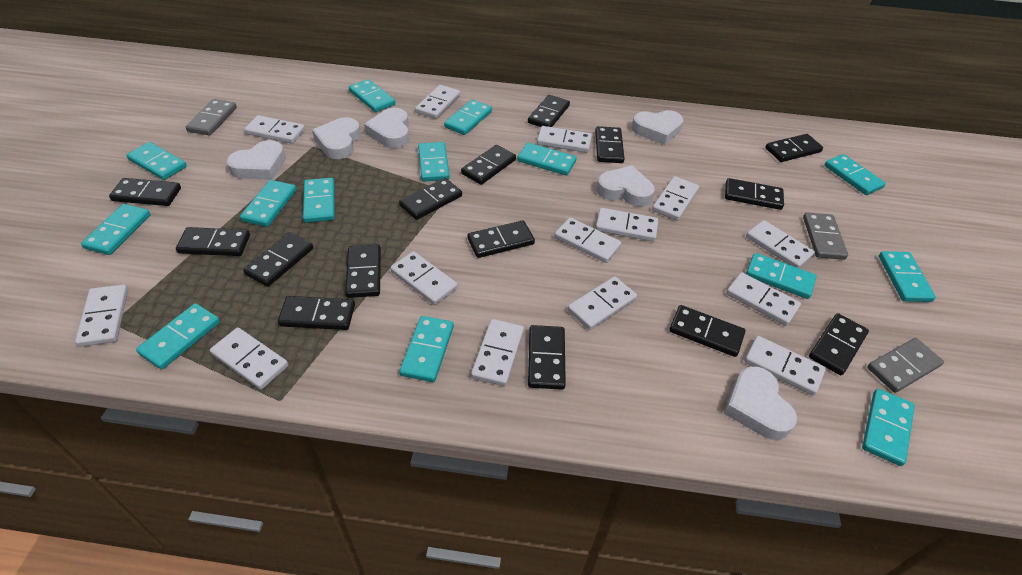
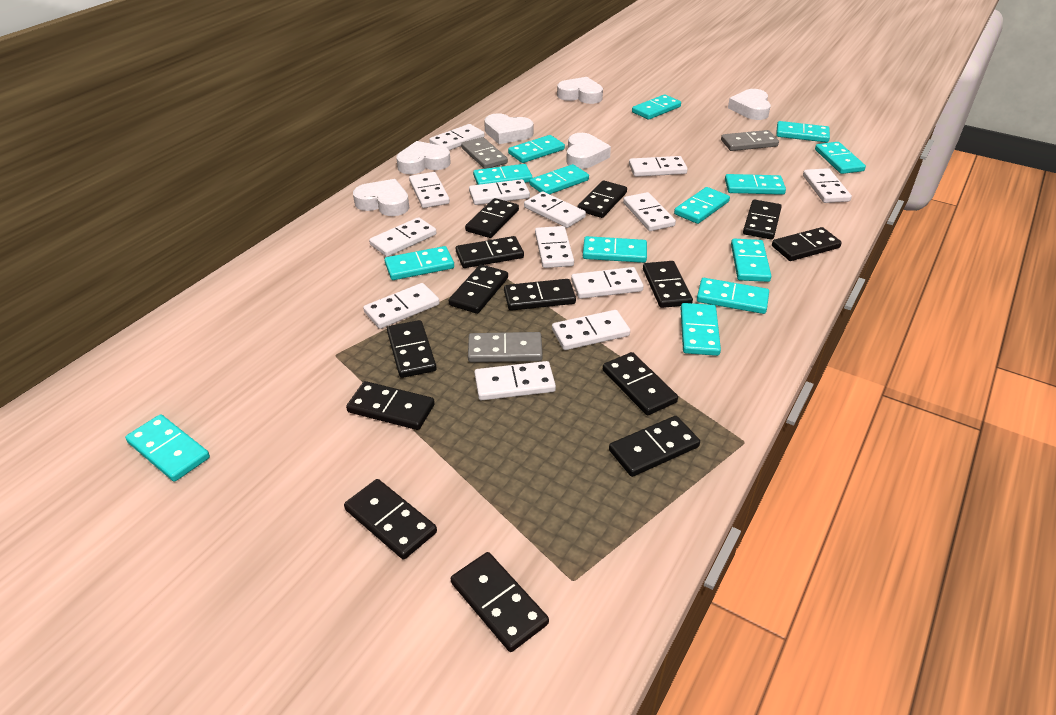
black domino: 15 -> 14
white domino: 14 -> 13

